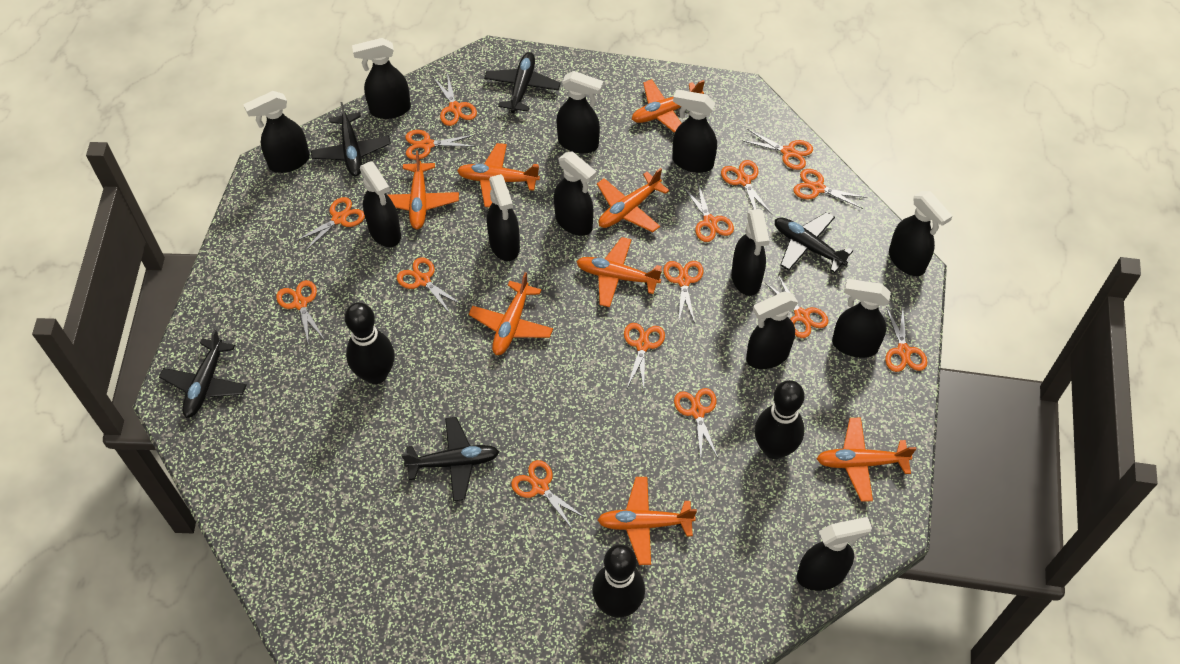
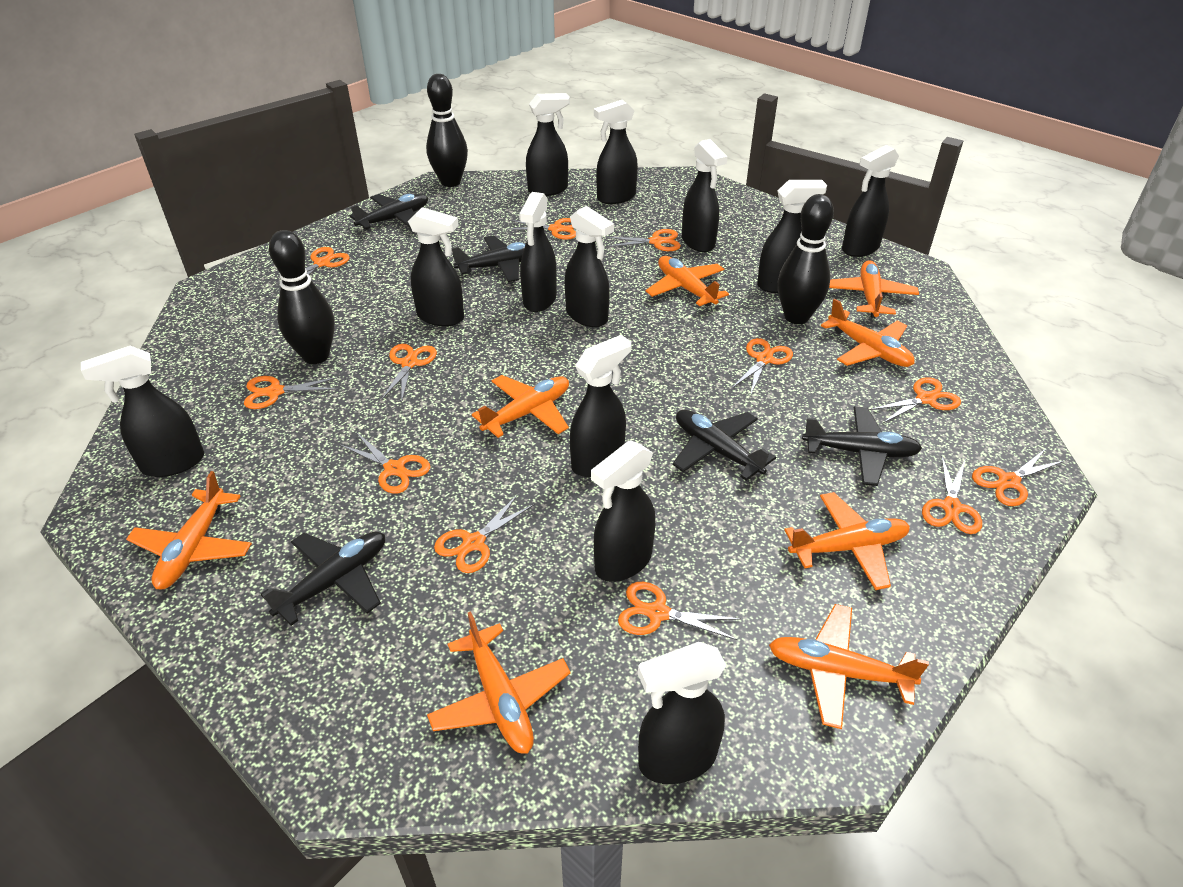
orange scissors: 15 -> 12

